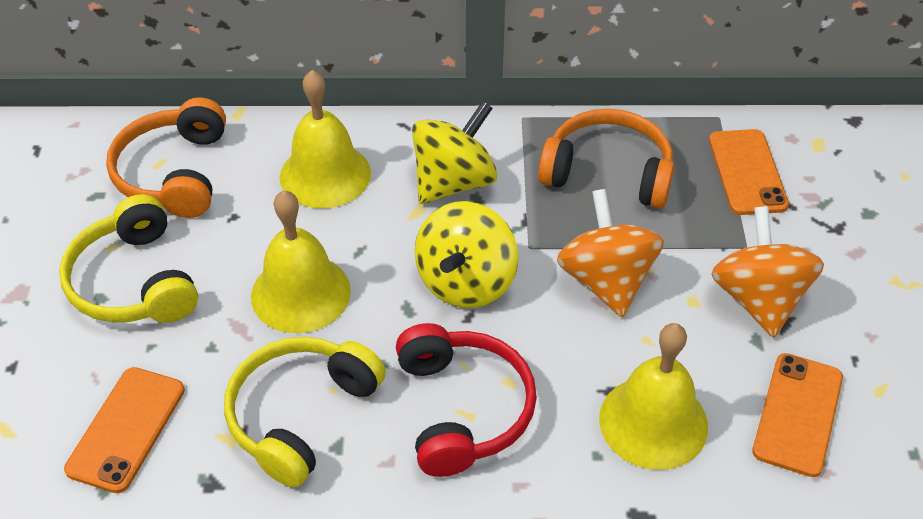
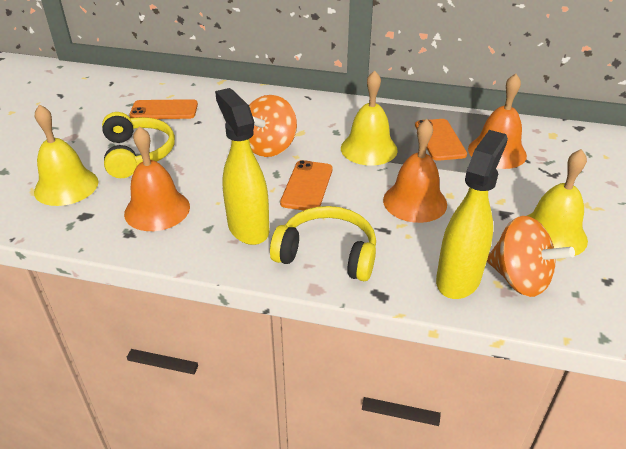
orange bell: 0 -> 3
orange headphones: 2 -> 0
red headphones: 1 -> 0
yellow spinning top: 2 -> 0
yellow spray bottle: 0 -> 2

